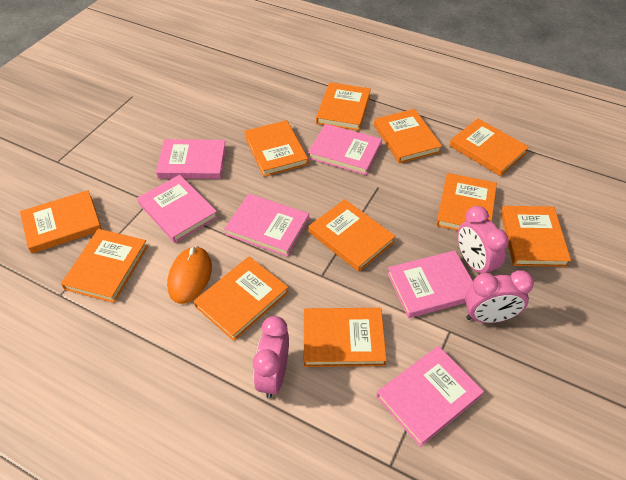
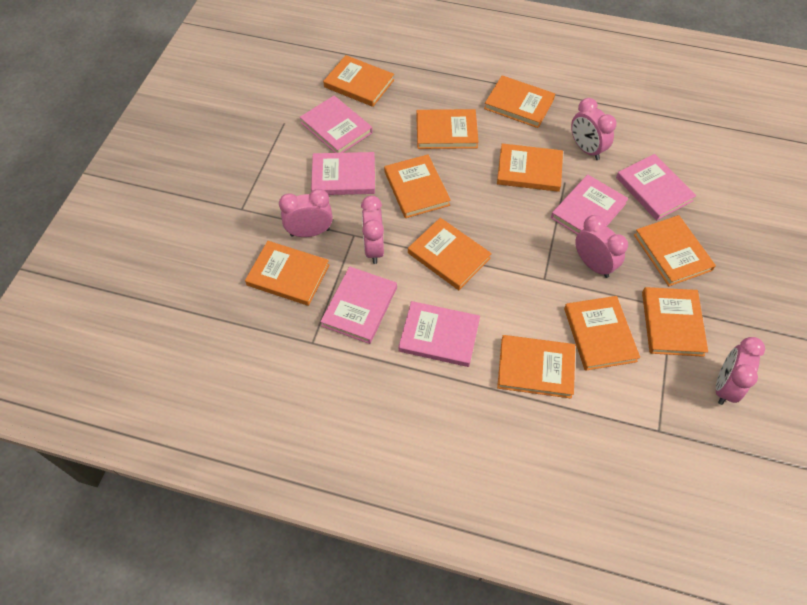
orange mouse: 1 -> 0
pink clock: 3 -> 5

